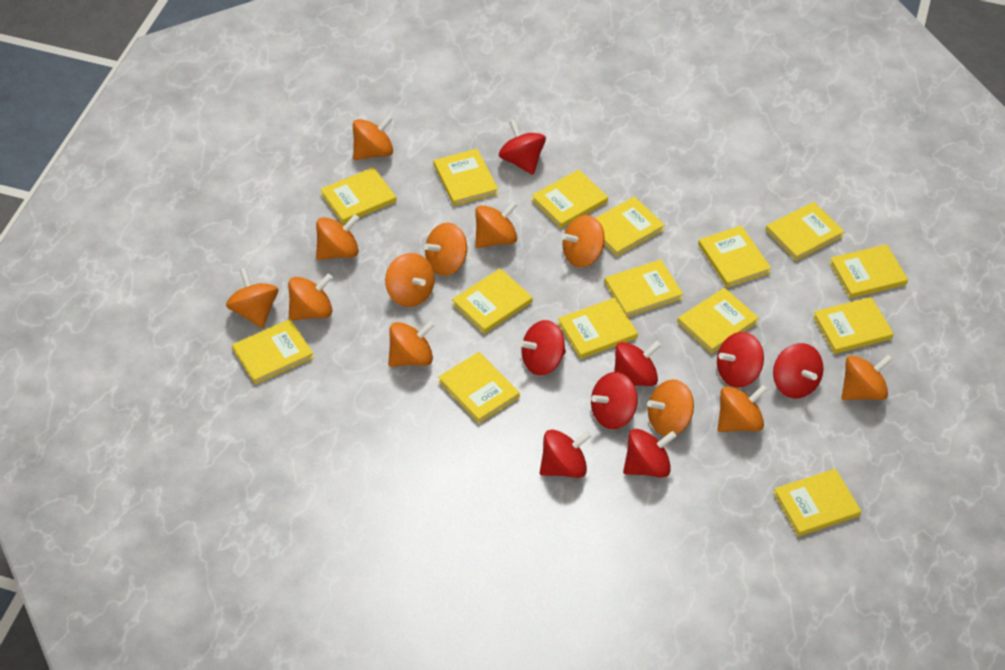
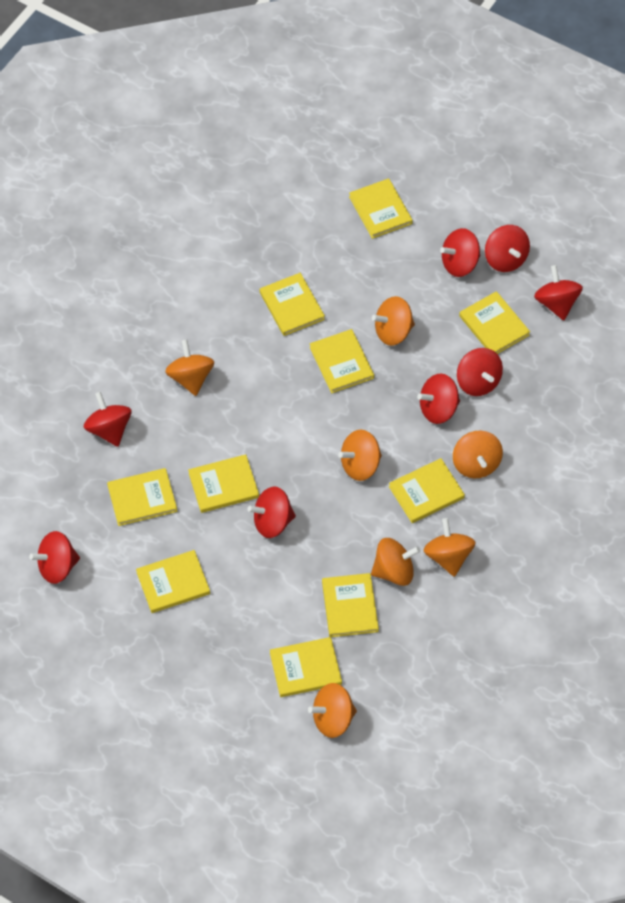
orange spinning top: 12 -> 7
yellow book: 15 -> 10

